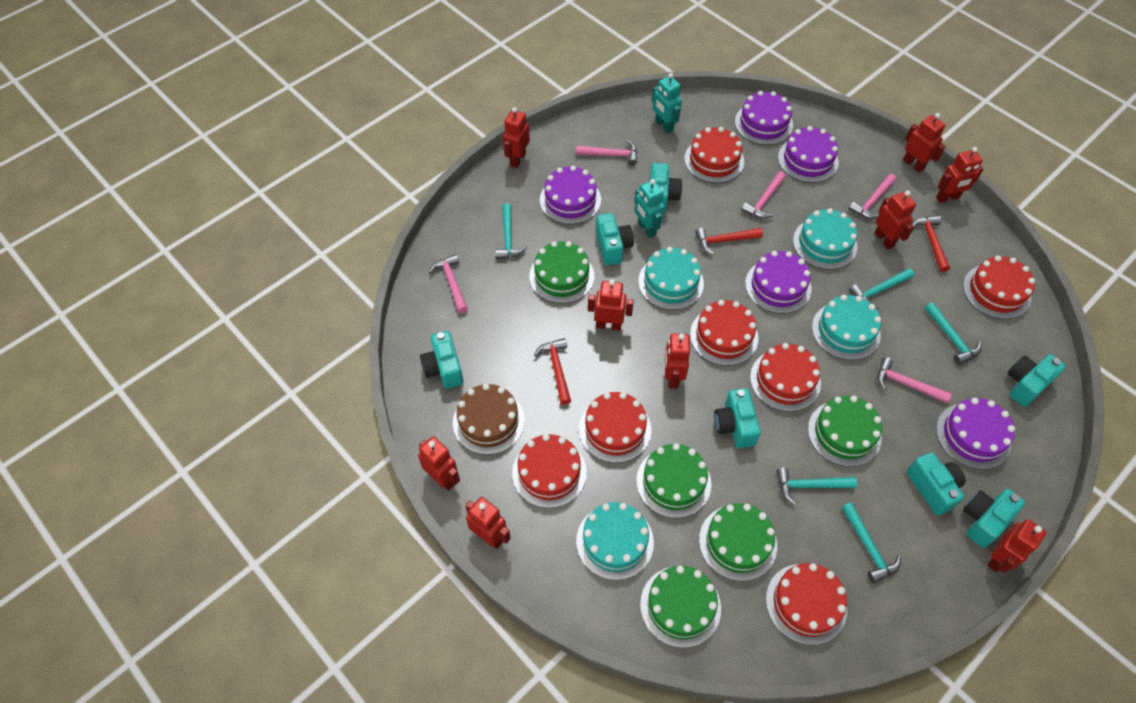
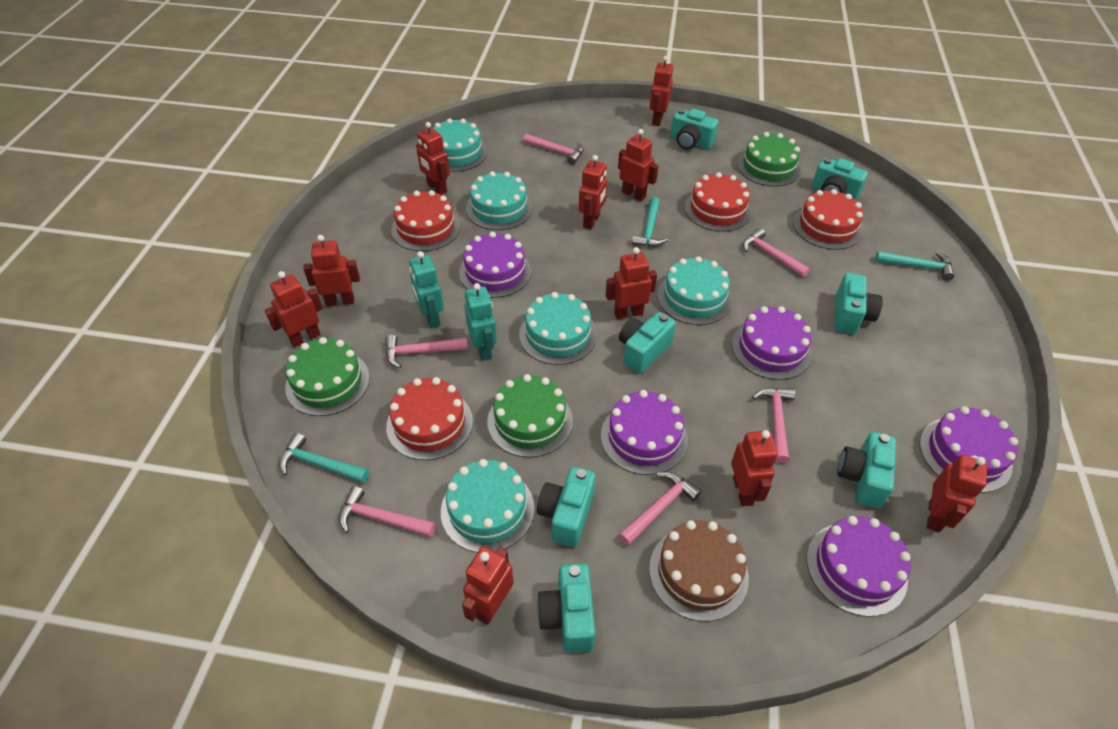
green cake: 5 -> 3
pink hammer: 5 -> 6
red cake: 7 -> 4
red hammer: 3 -> 0
red robot: 9 -> 10
turquoise cake: 4 -> 5
turquoise hammer: 5 -> 3

